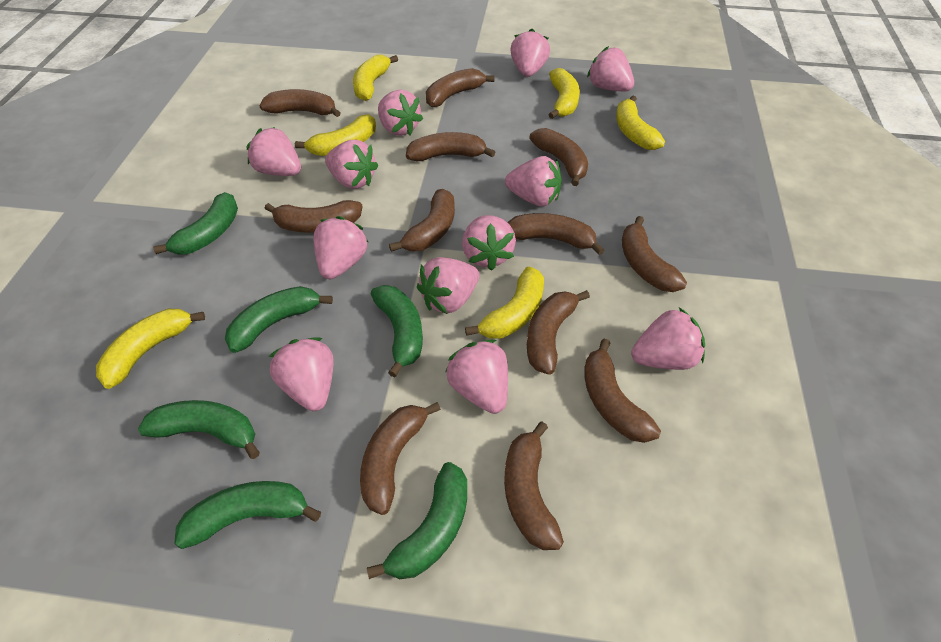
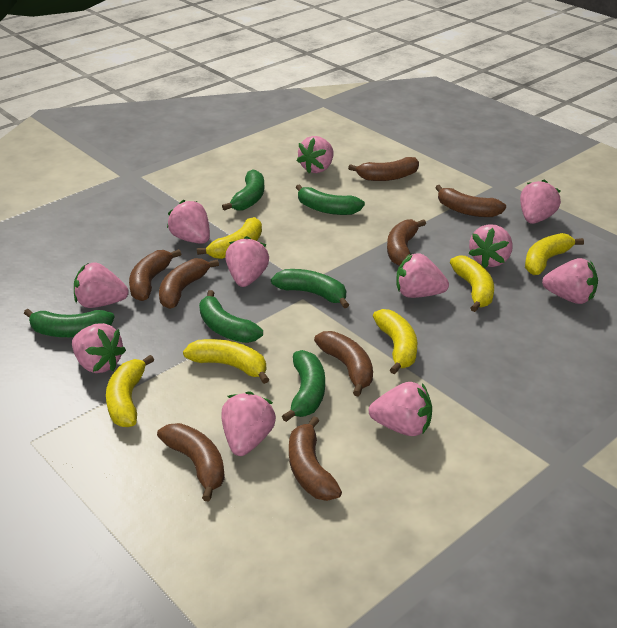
brown banana: 12 -> 8
pink strawberry: 12 -> 11

